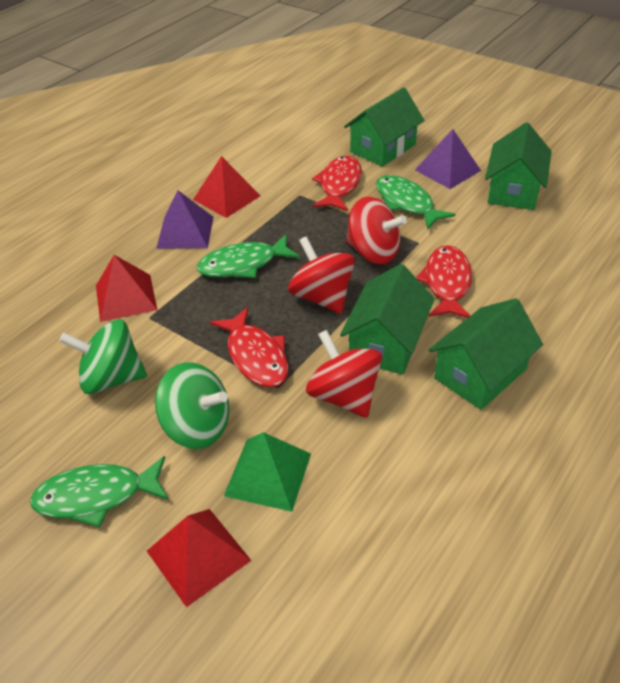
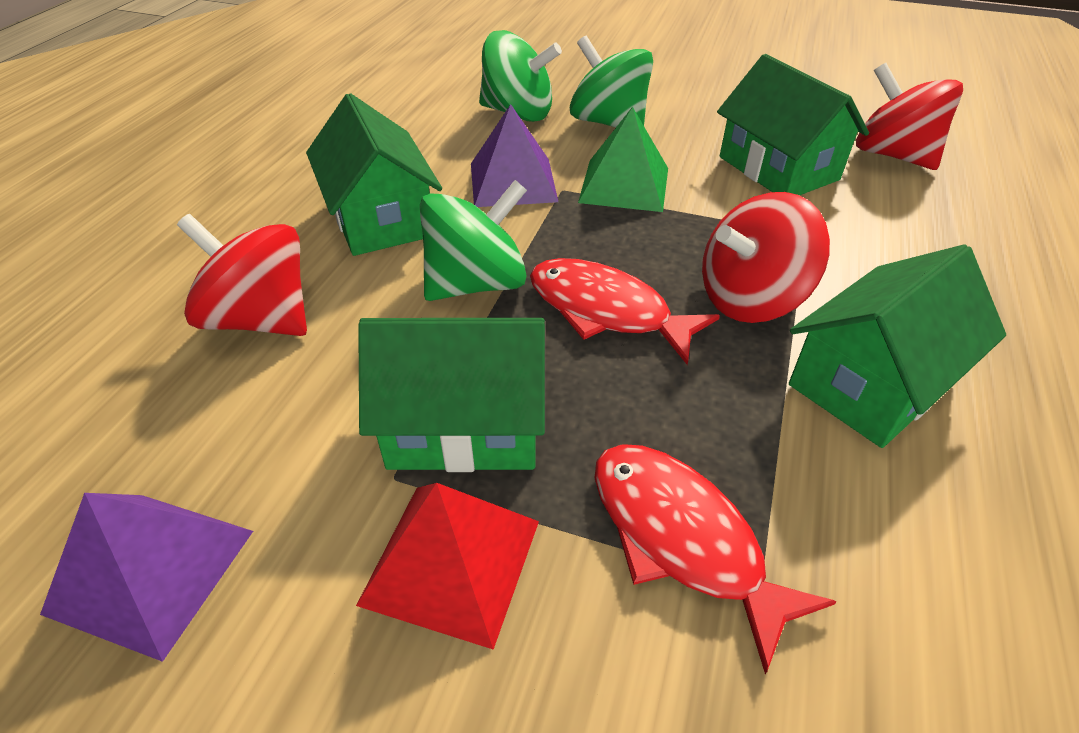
green fish: 3 -> 0
green spinning top: 2 -> 3
red fish: 3 -> 2
red pyramid: 3 -> 1

